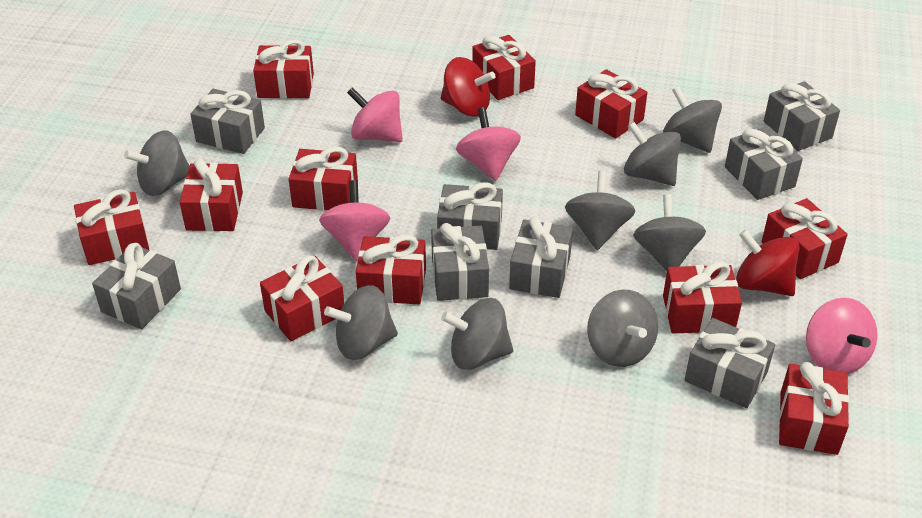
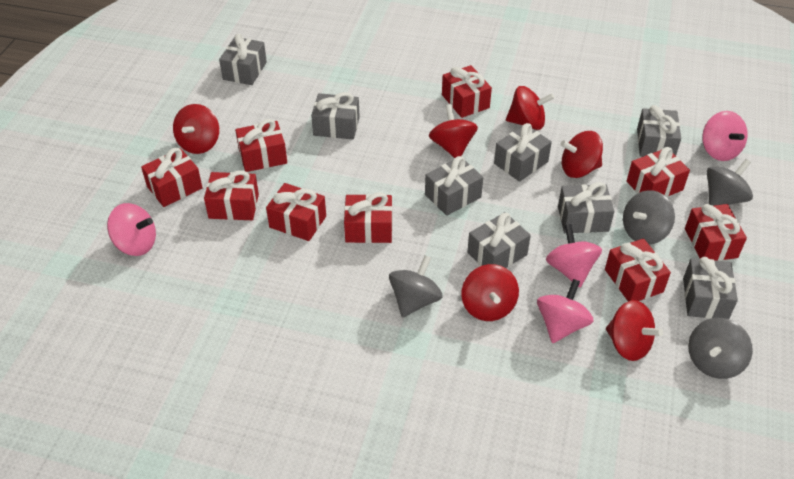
grey spinning top: 8 -> 4
red gift: 11 -> 9
red spinning top: 2 -> 6

